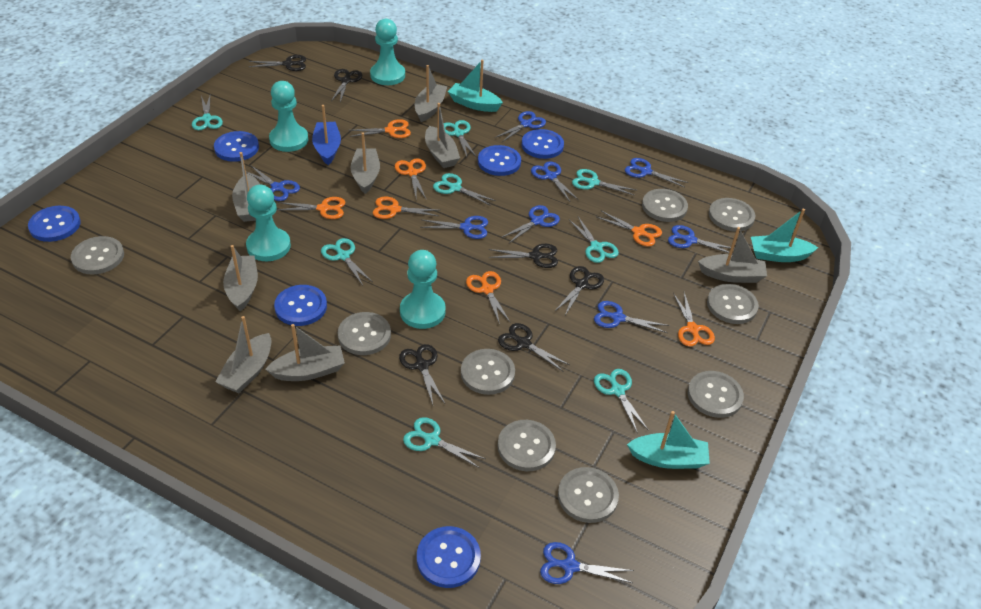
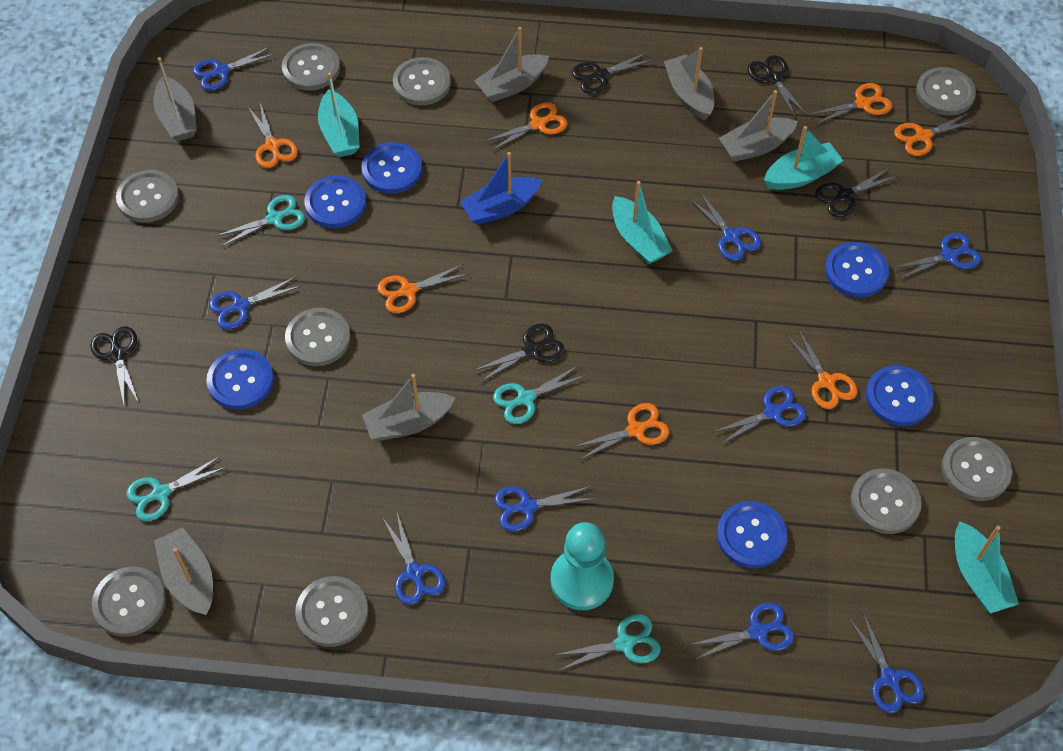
black scissors: 6 -> 5
grey boat: 8 -> 6
turquoise boat: 3 -> 4
turquoise pawn: 4 -> 1
turquoise scissors: 8 -> 4

